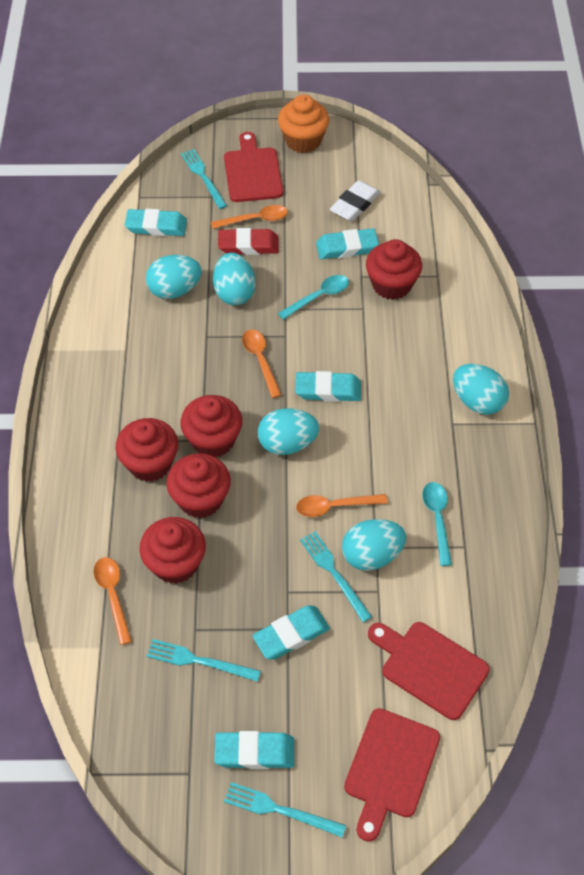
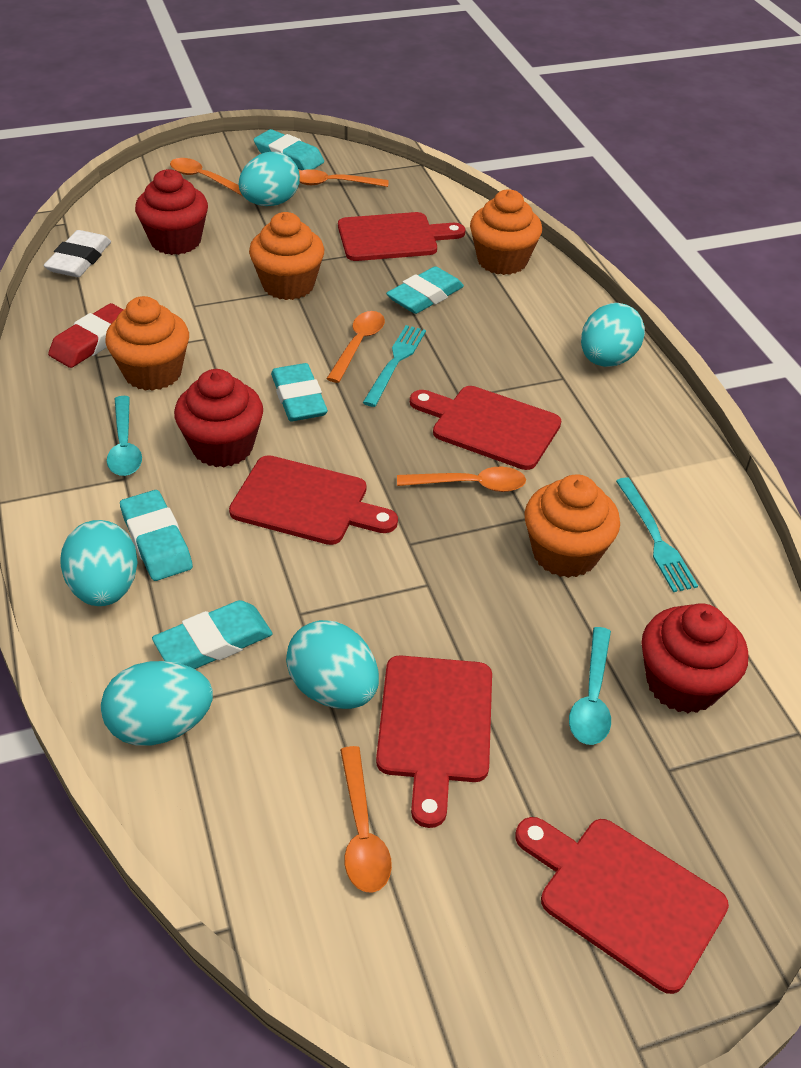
orange cupcake: 1 -> 4
orange spoon: 4 -> 5
red cupcake: 5 -> 3
red cutting board: 3 -> 5
turquoise fork: 4 -> 2

